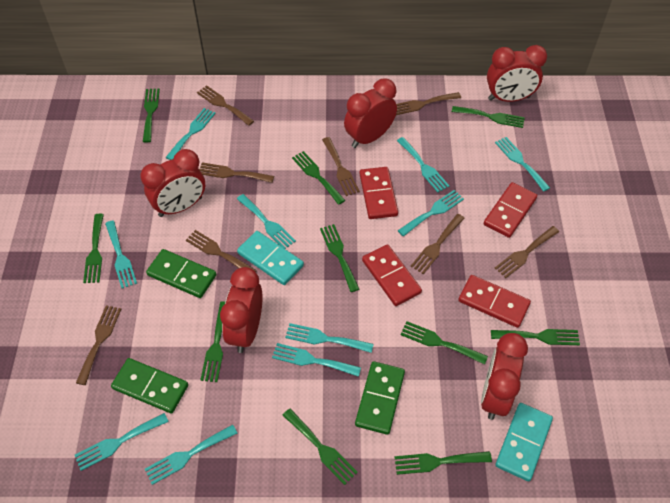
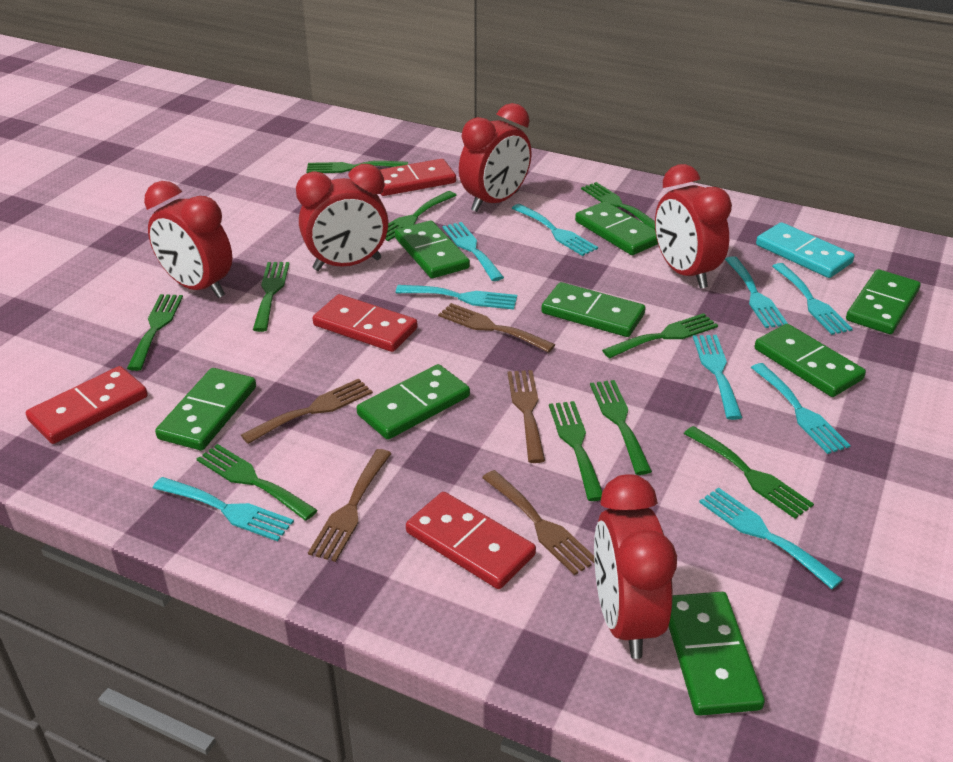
brown fork: 8 -> 5
green domino: 3 -> 8
turquoise domino: 2 -> 1
turquoise fork: 10 -> 9

